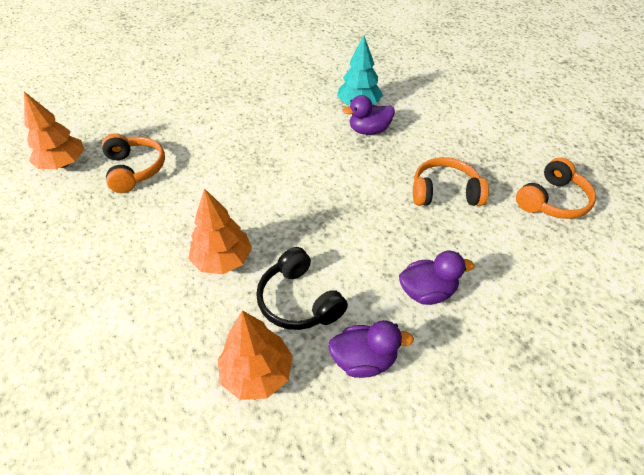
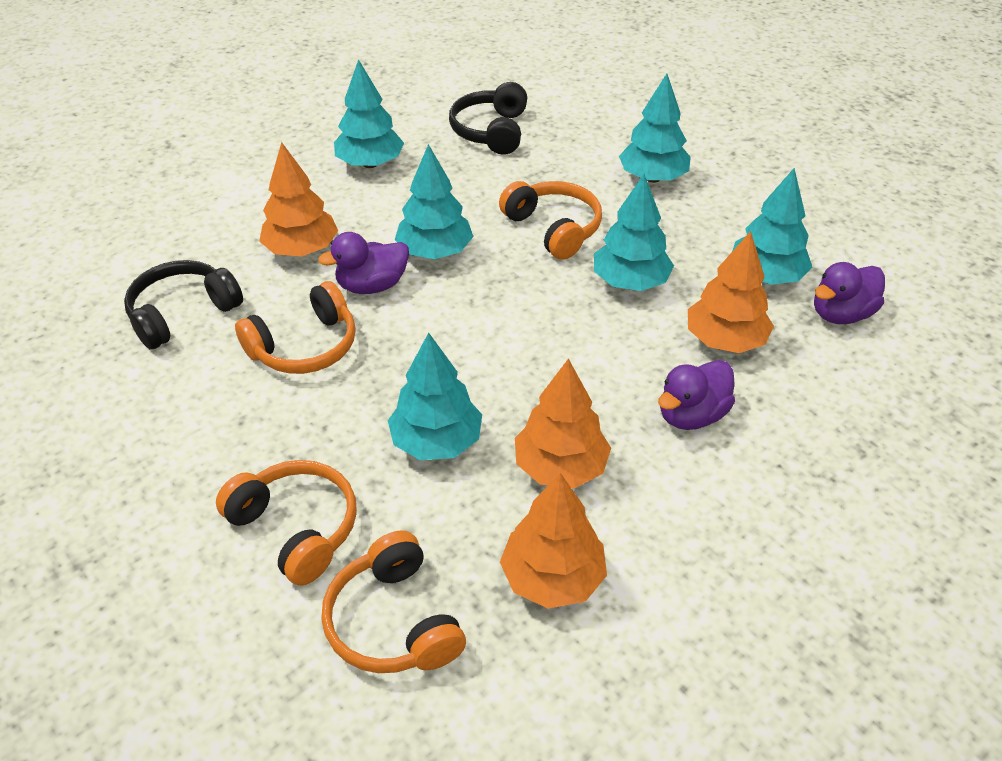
black headphones: 1 -> 2
orange headphones: 3 -> 4
orange tree: 3 -> 4
turquoise tree: 1 -> 6

